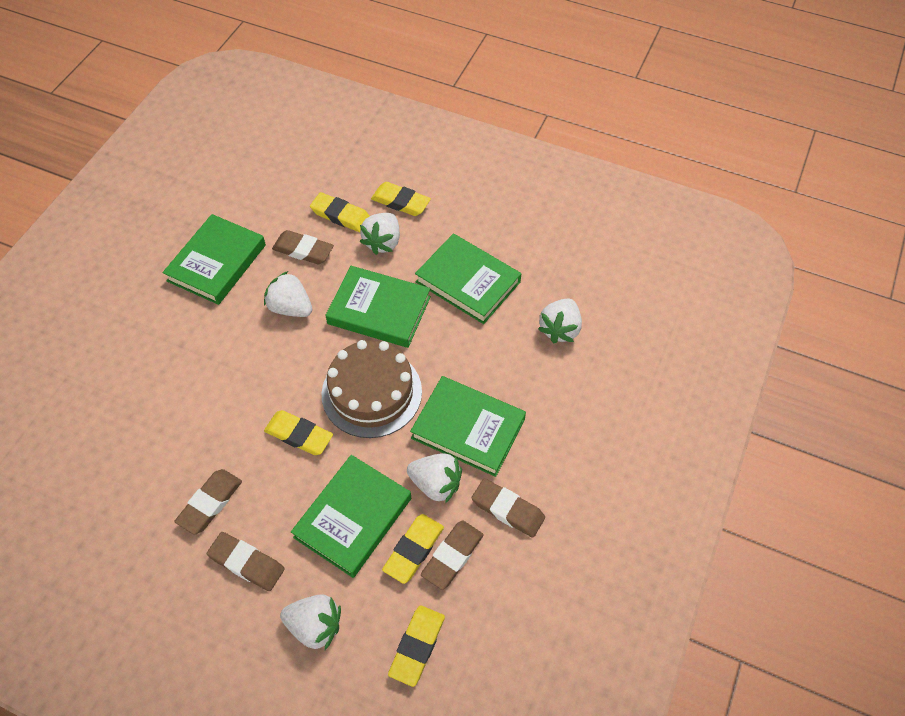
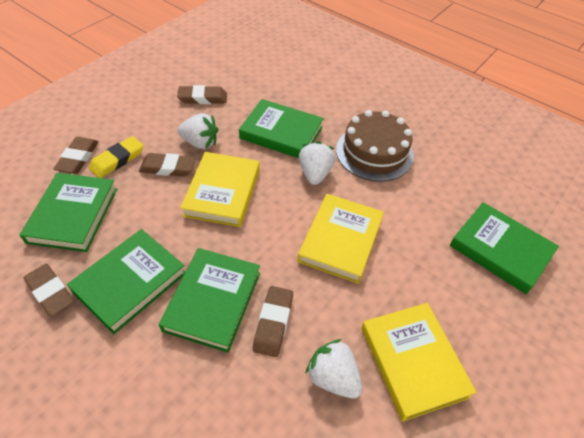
white strawberry: 5 -> 3
yellow book: 0 -> 3
yellow eraser: 5 -> 1

